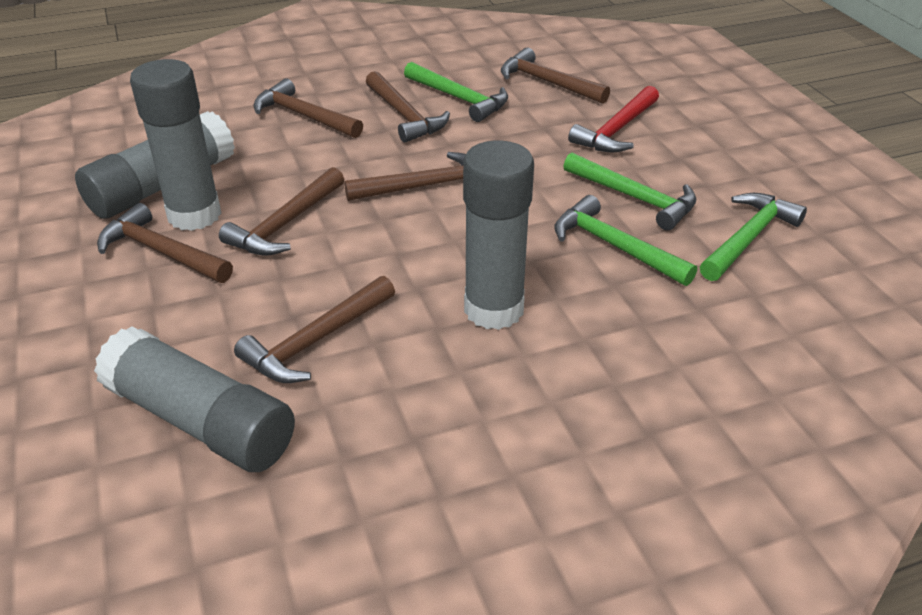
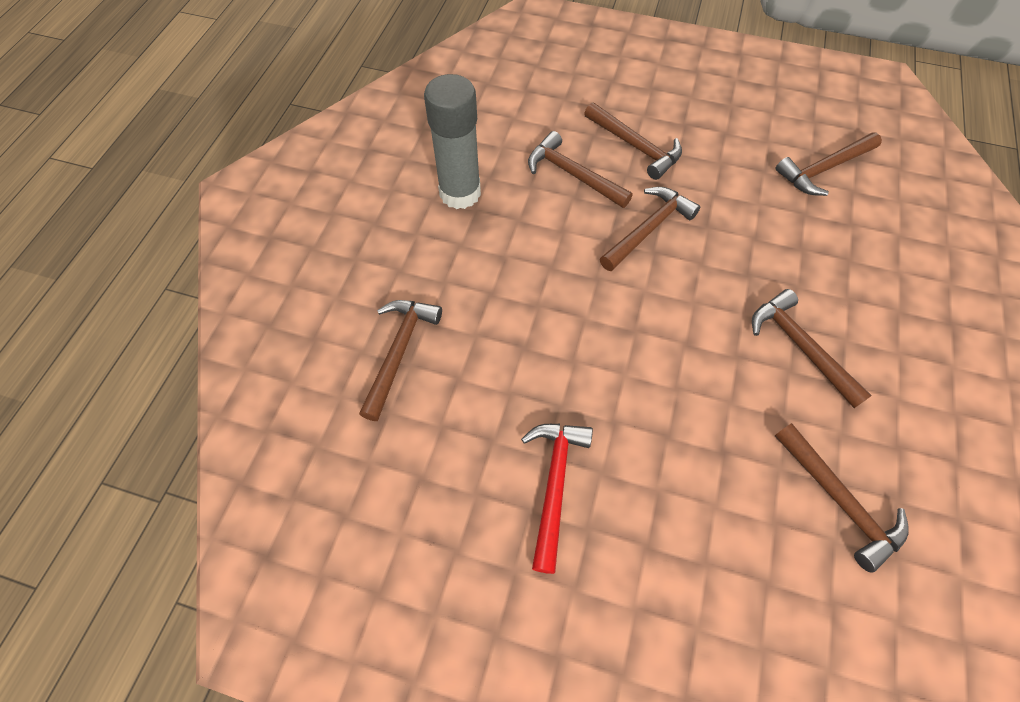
green hammer: 4 -> 0
grey glue stick: 4 -> 1

